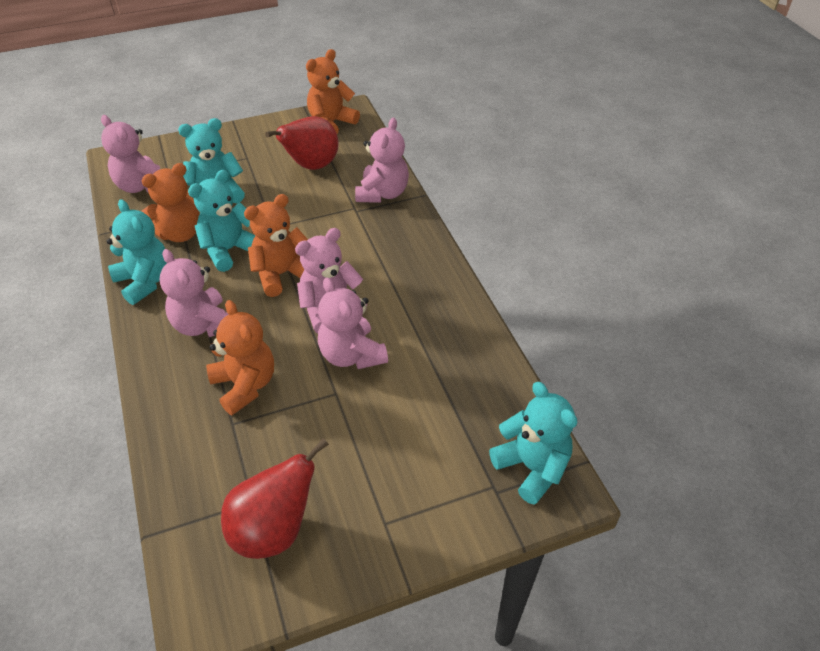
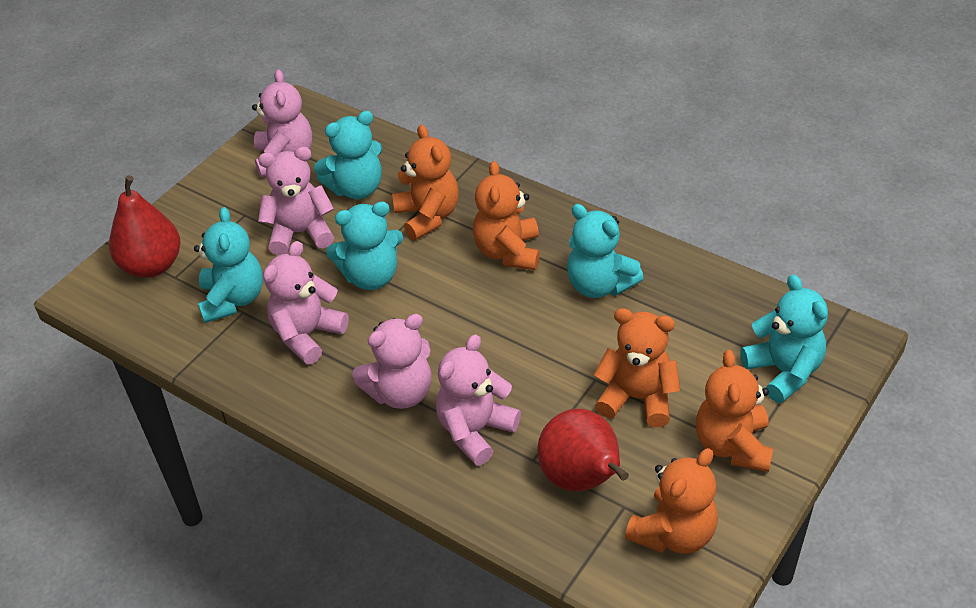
orange teddy bear: 4 -> 5
turquoise teddy bear: 4 -> 5

